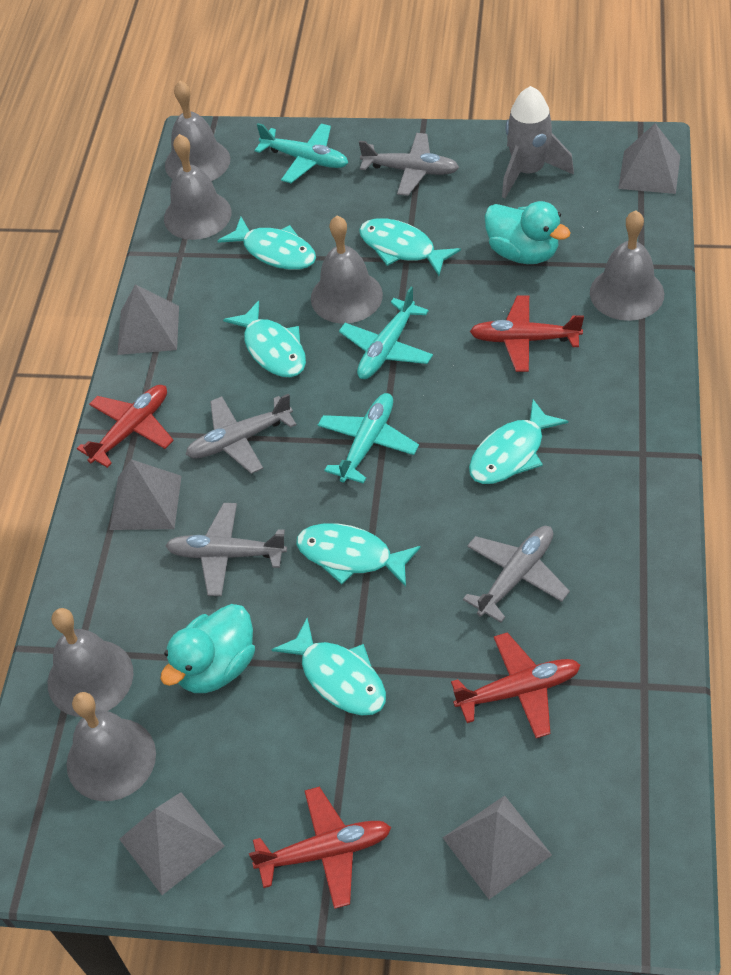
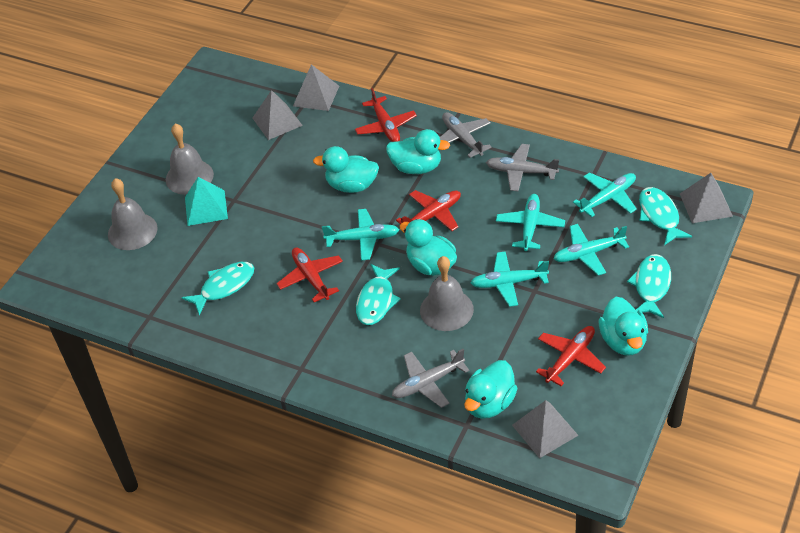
grey bell: 6 -> 3
grey plane: 4 -> 3
grey pyramid: 5 -> 4
grey rocket: 1 -> 0
turquoise duck: 2 -> 5
turquoise fish: 6 -> 4
turquoise plane: 3 -> 5
turquoise pyramid: 0 -> 1

